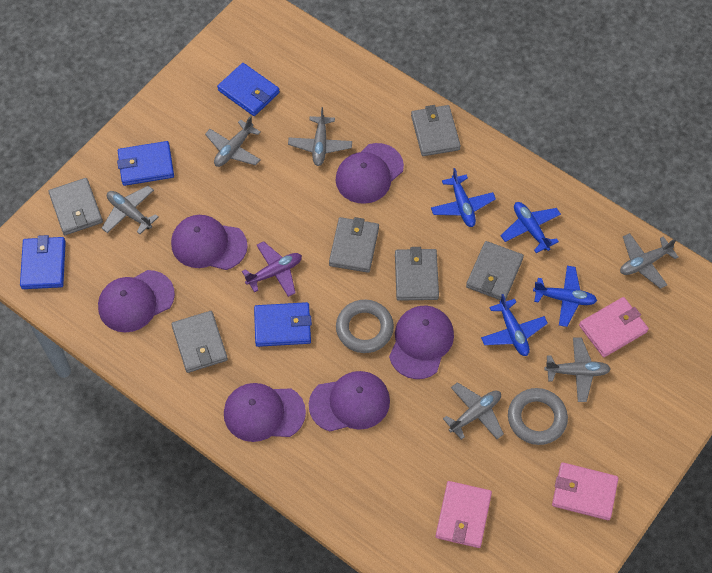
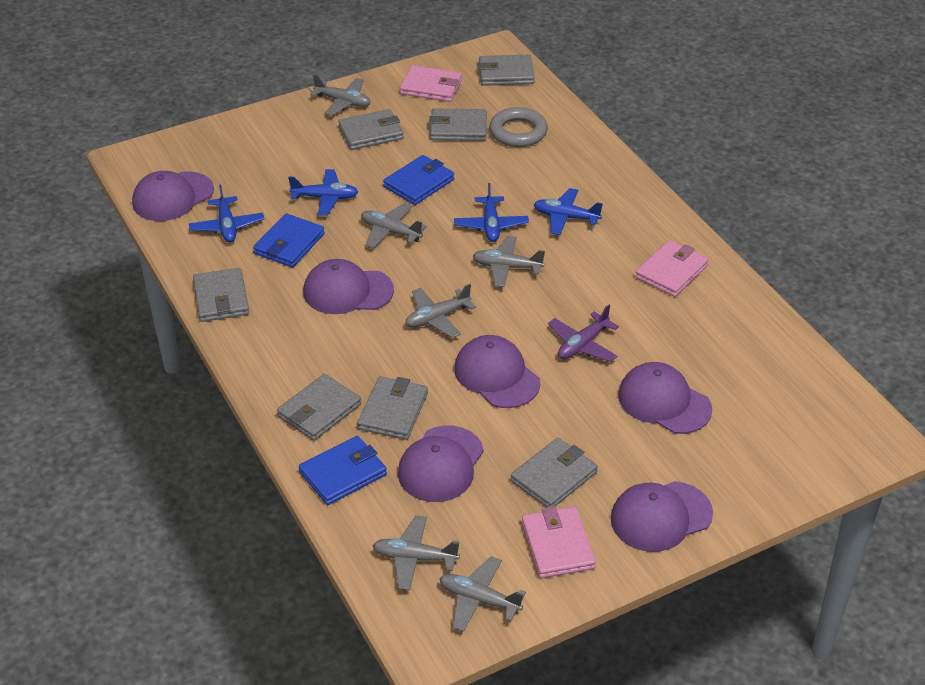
blue wallet: 4 -> 3
grey ring: 2 -> 1
grey wallet: 6 -> 7

